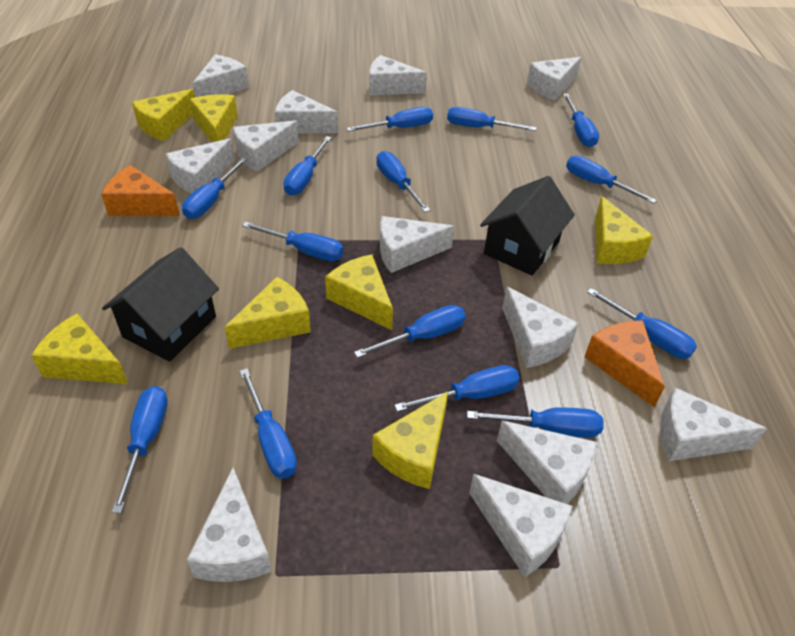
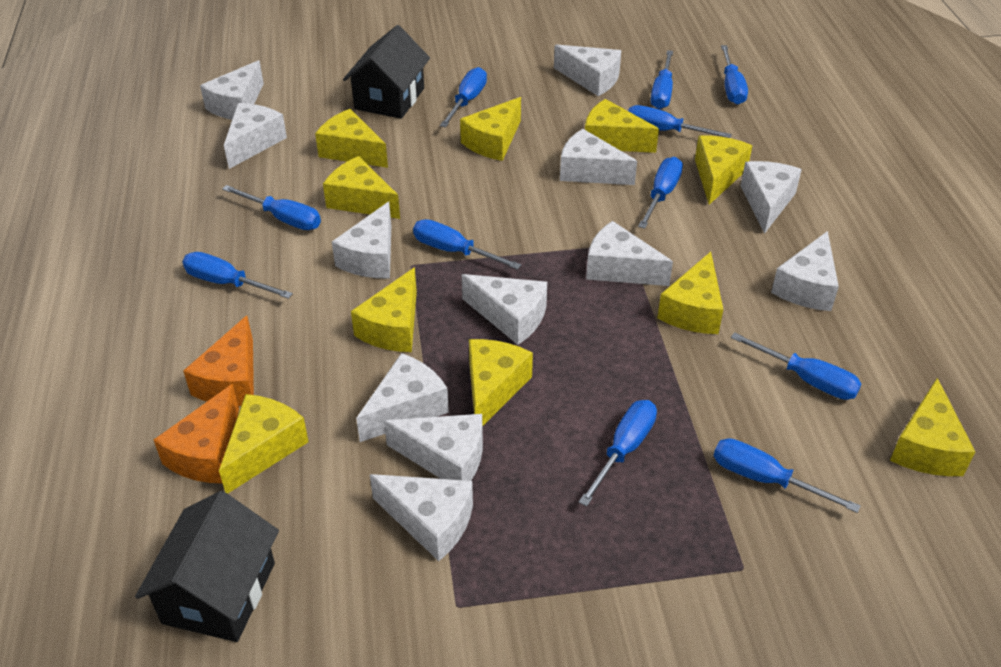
blue screwdriver: 14 -> 11
yellow cheese: 7 -> 10

